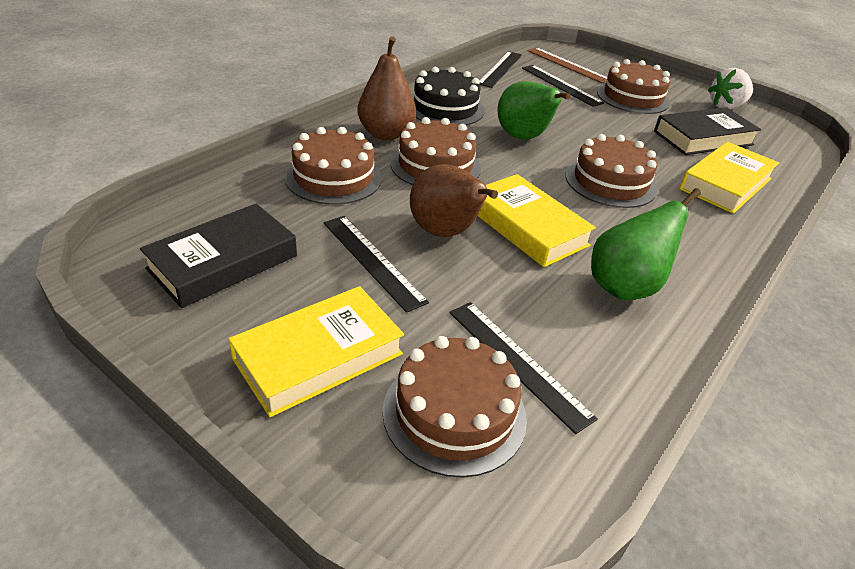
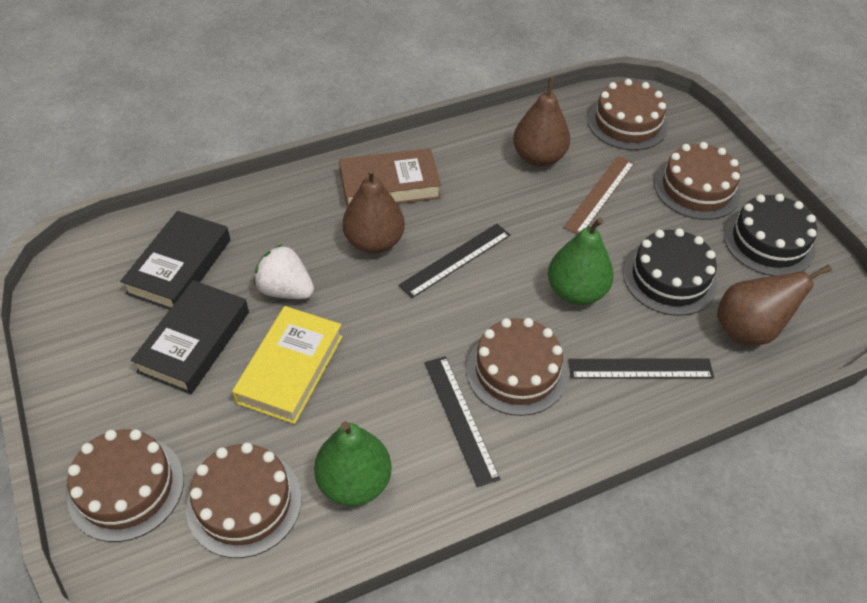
black cake: 1 -> 2
black ruler: 4 -> 3
brown book: 0 -> 1
brown pear: 2 -> 3
yellow book: 3 -> 1

